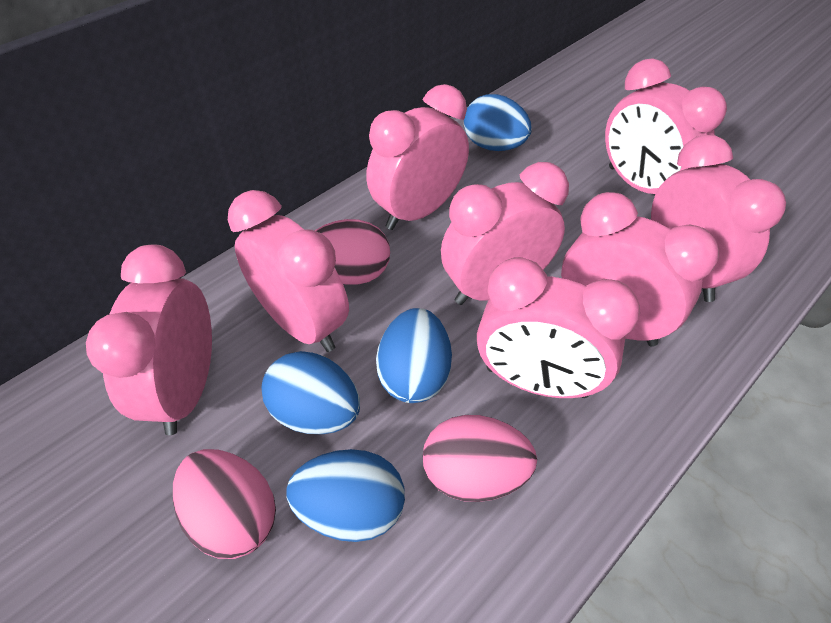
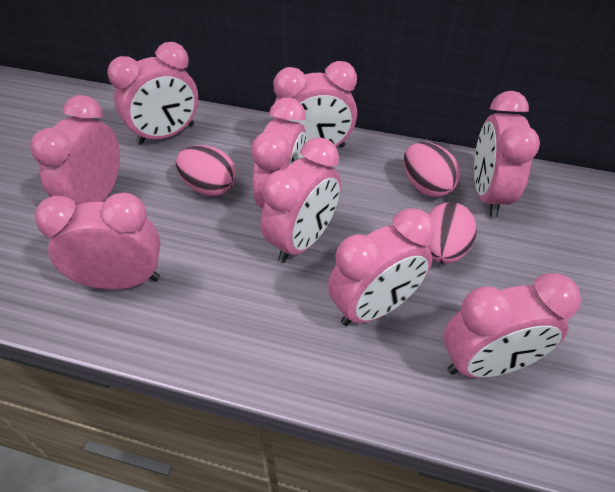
blue egg: 4 -> 0
pink clock: 8 -> 9

